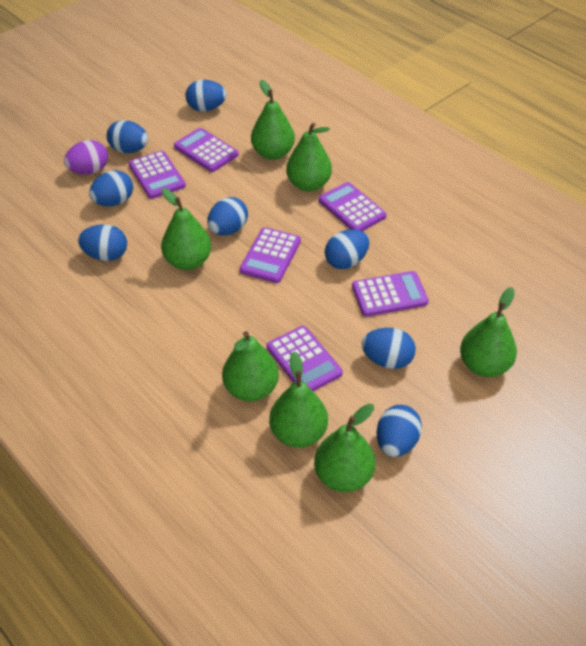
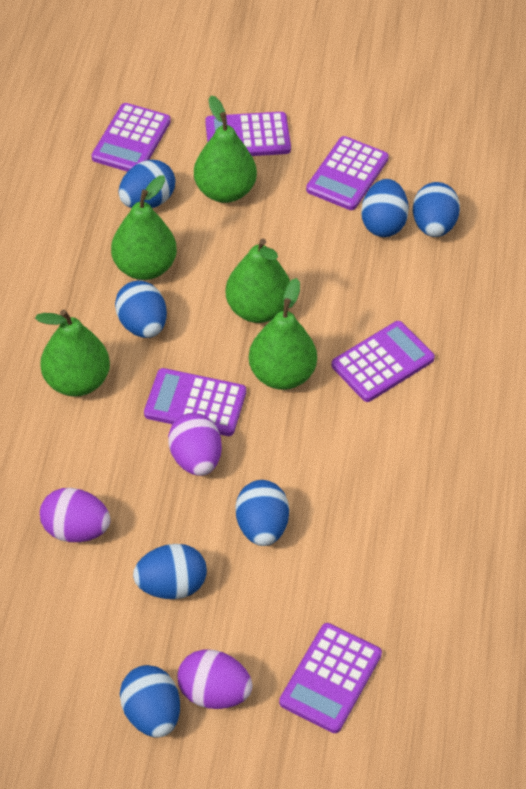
blue egg: 8 -> 7
green pear: 7 -> 5
purple egg: 1 -> 3

